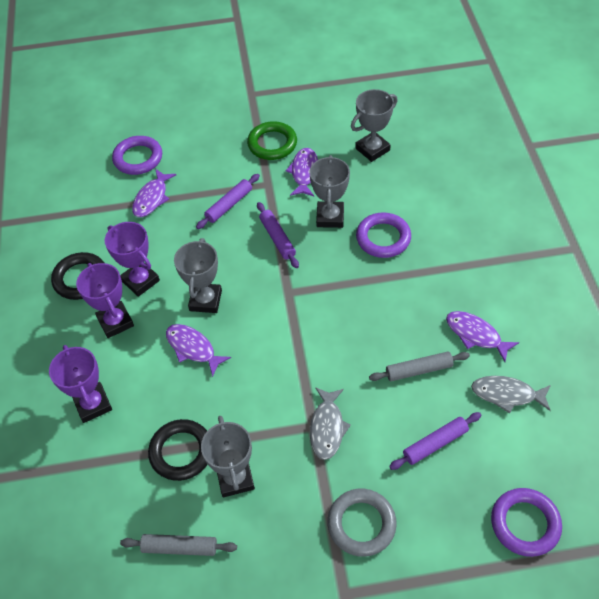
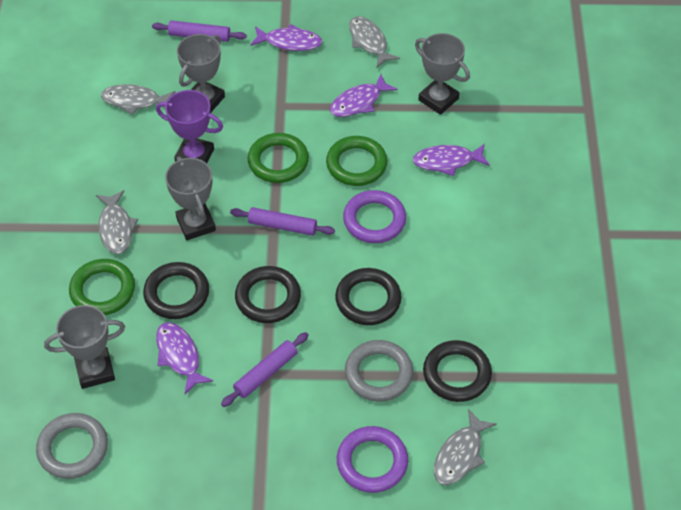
black ring: 2 -> 4
green ring: 1 -> 3
grey fish: 2 -> 4
grey ring: 1 -> 2
grey rolling pin: 2 -> 0
purple ring: 3 -> 2
purple trophy: 3 -> 1

